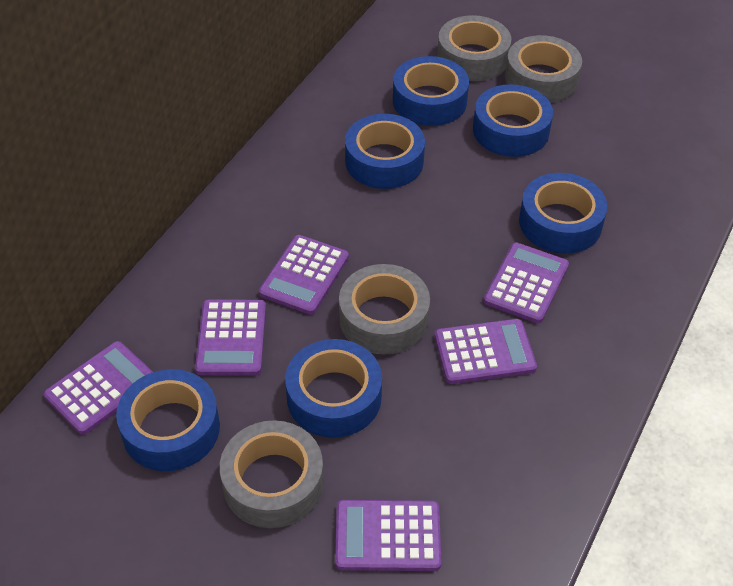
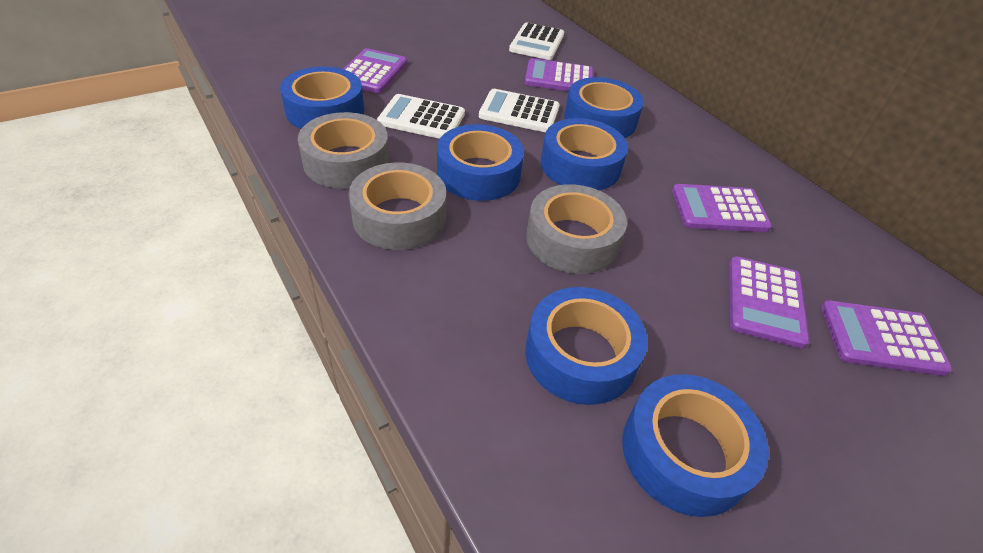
grey tape: 4 -> 3
purple calculator: 6 -> 5
white calculator: 0 -> 3

